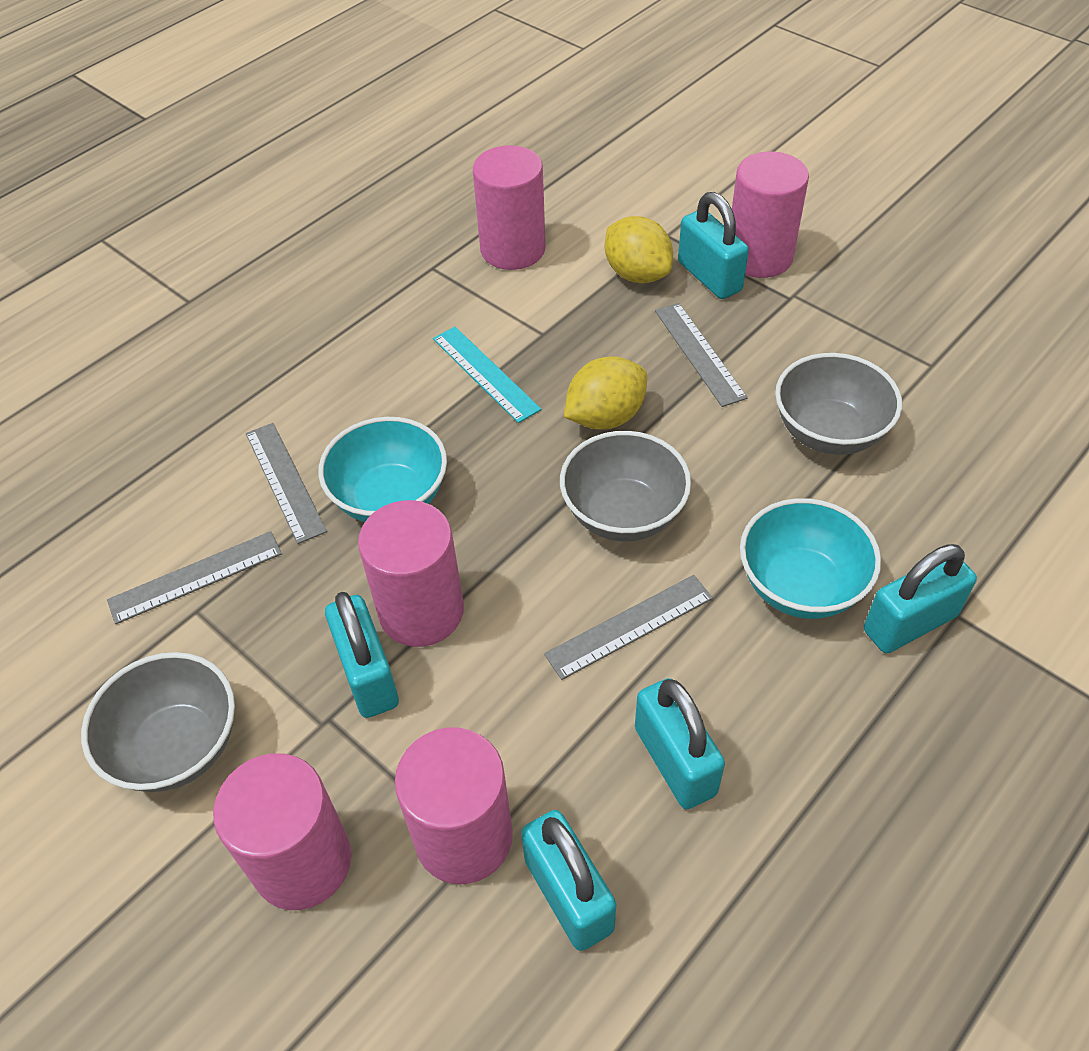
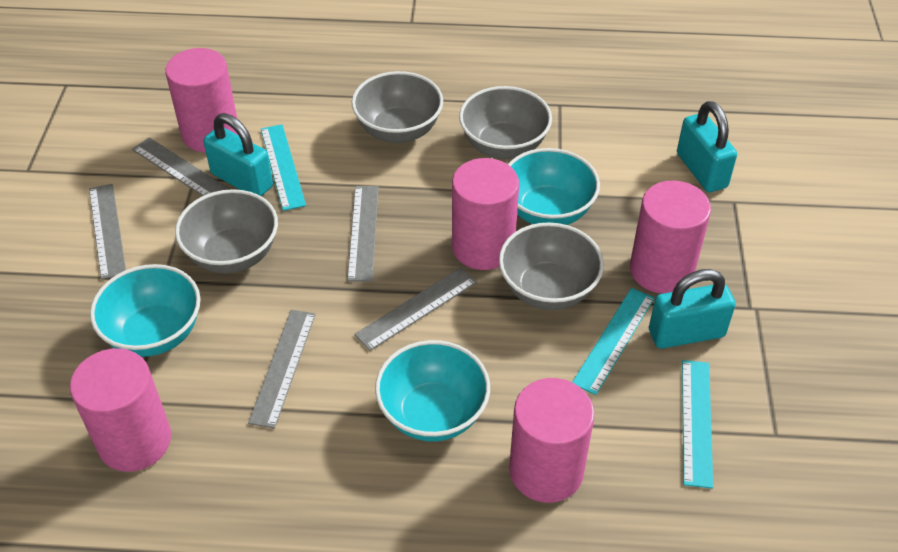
grey bowl: 3 -> 4
grey ruler: 4 -> 5
turquoise bowl: 2 -> 3
turquoise padlock: 5 -> 3
turquoise ruler: 1 -> 3
yellow lemon: 2 -> 0

